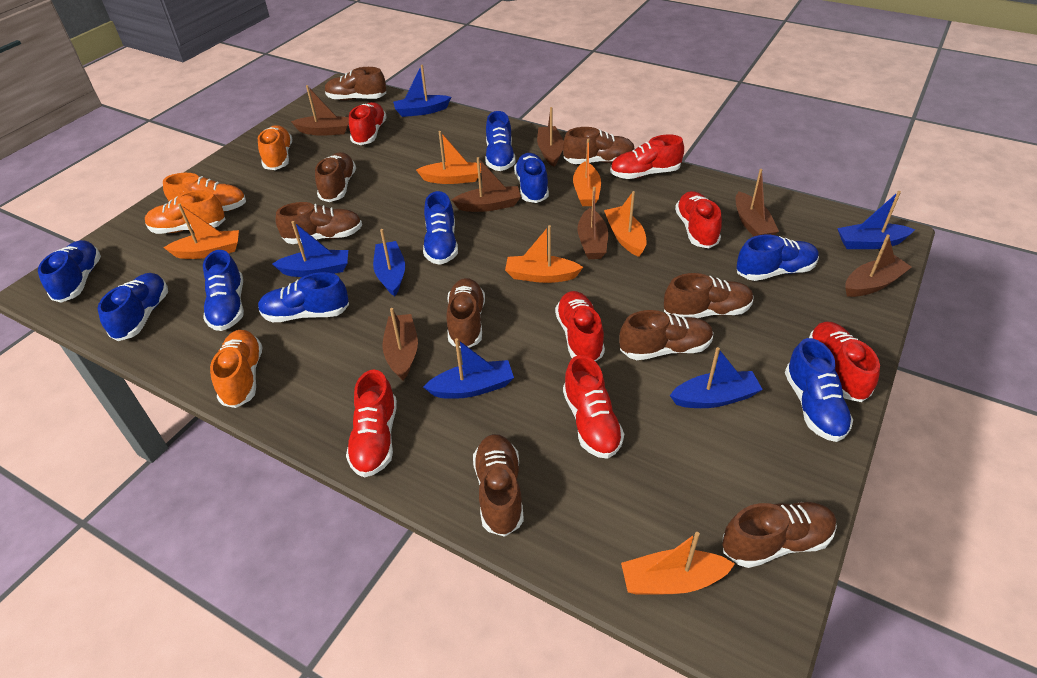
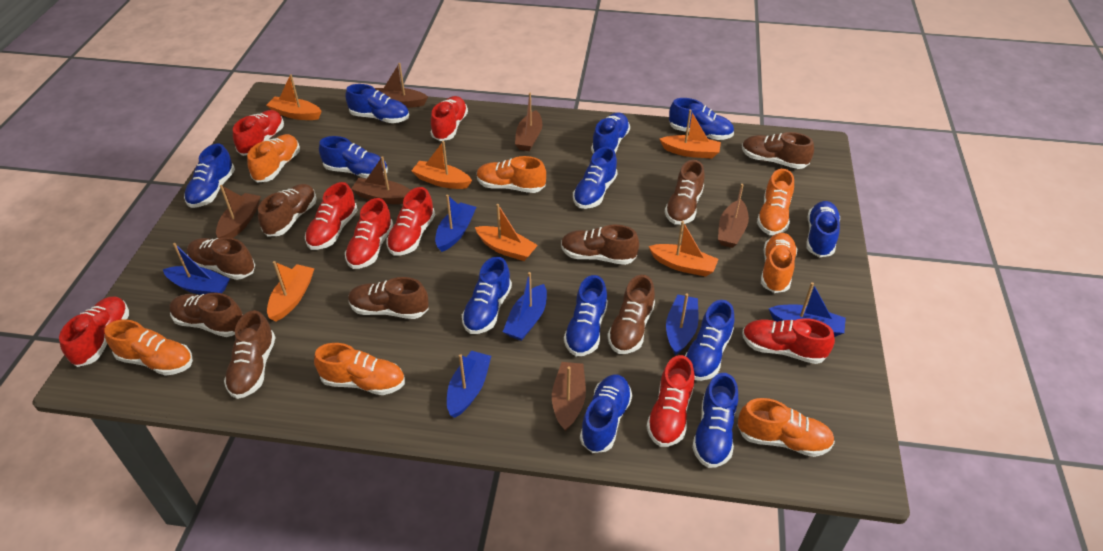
blue shoe: 9 -> 12
brown boat: 7 -> 6
orange shoe: 4 -> 7
red shoe: 7 -> 8

